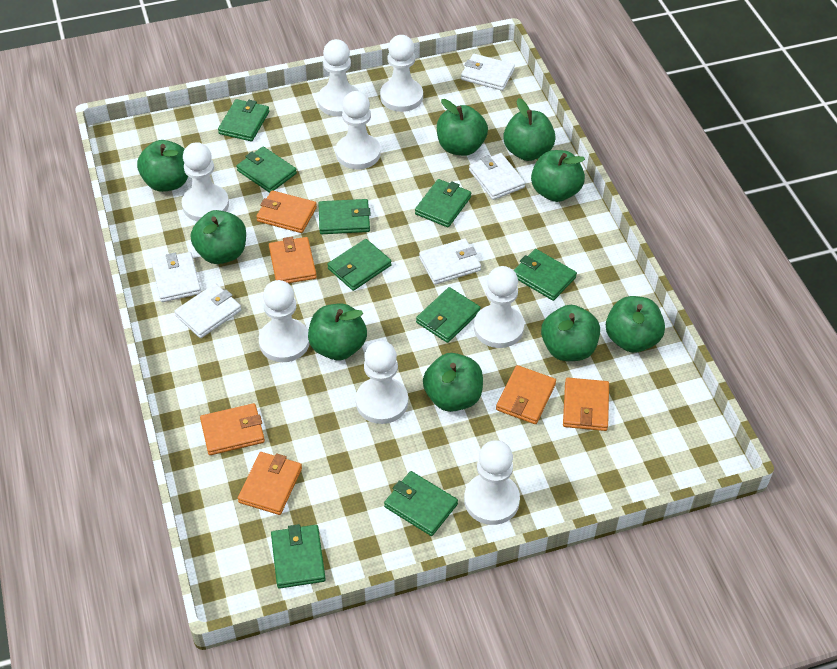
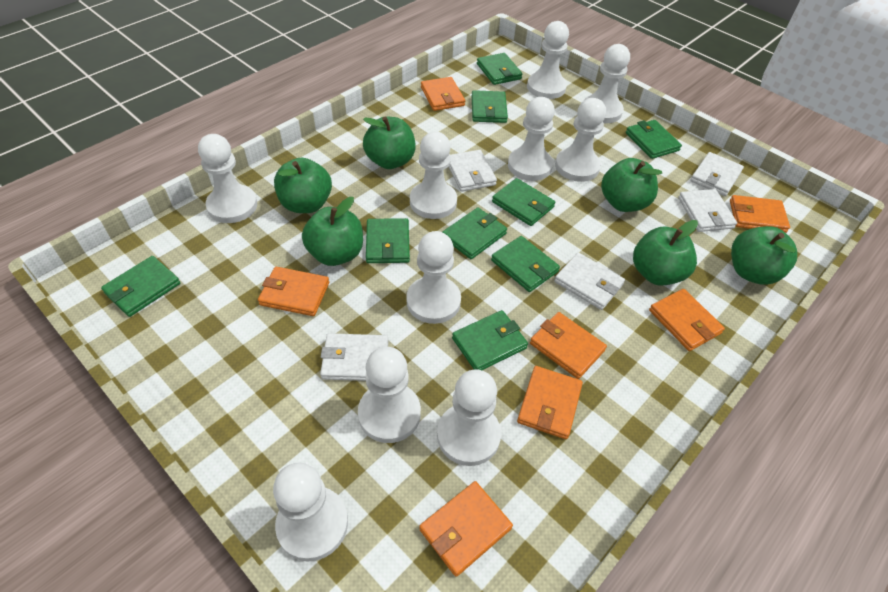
green apple: 9 -> 6
orange wallet: 6 -> 7
white pawn: 8 -> 10

